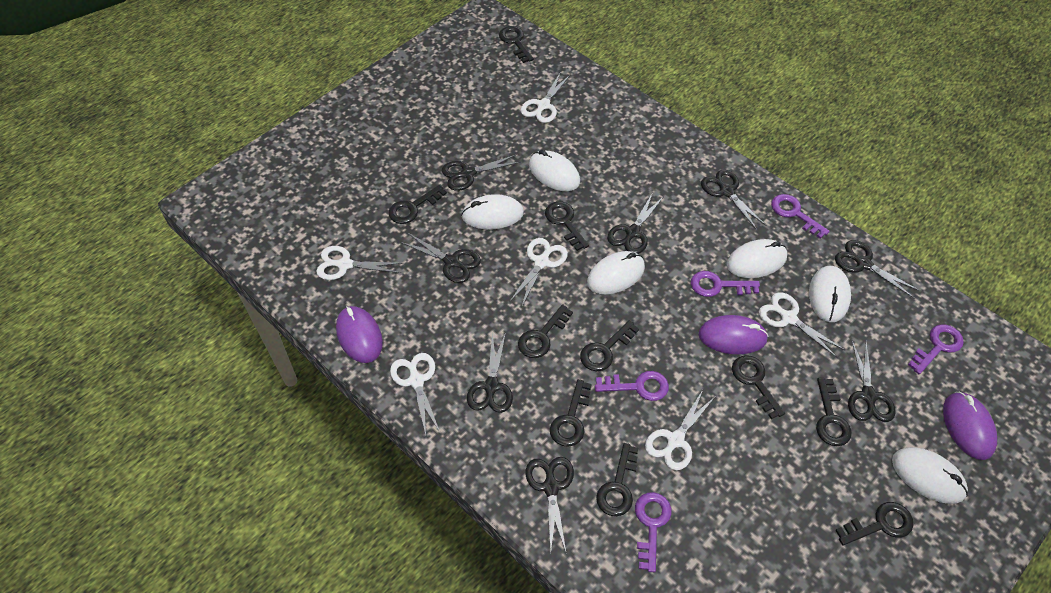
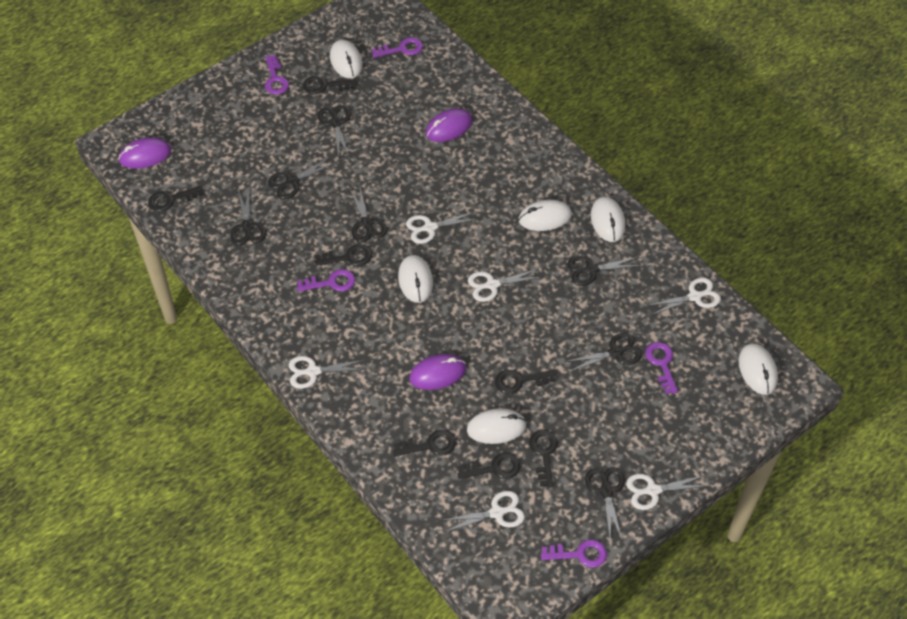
black key: 10 -> 7
black scissors: 8 -> 7

